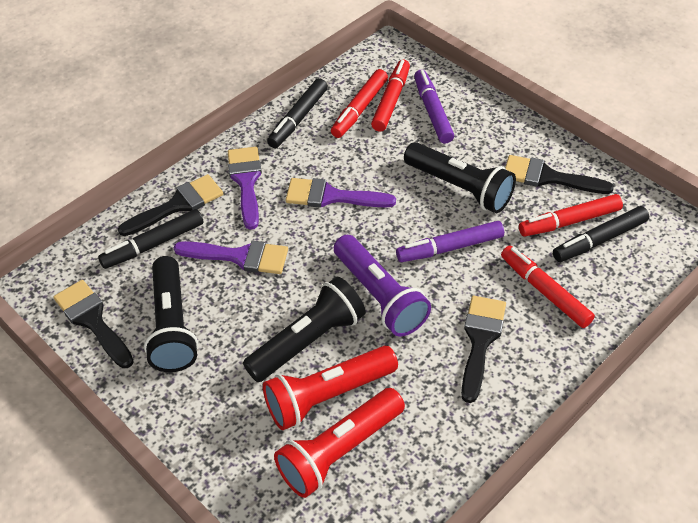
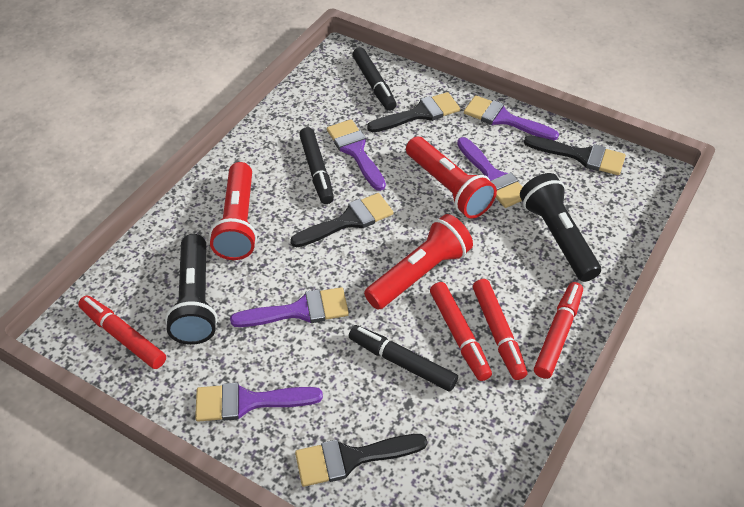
black flashlight: 3 -> 2
purple brush: 3 -> 5
purple flashlight: 1 -> 0
purple marker: 2 -> 0
red flashlight: 2 -> 3

